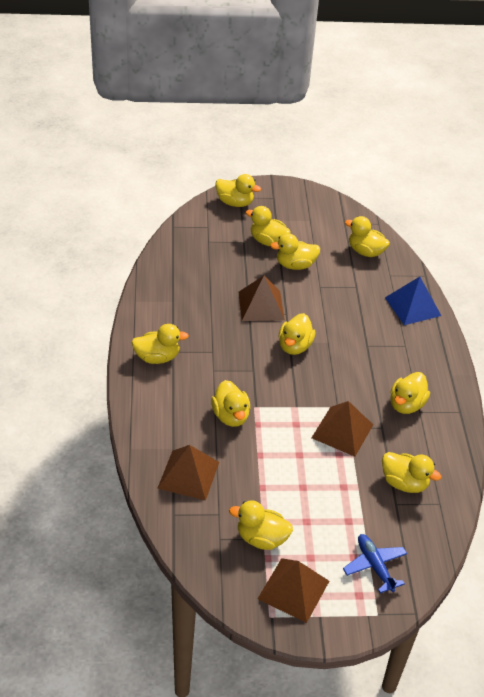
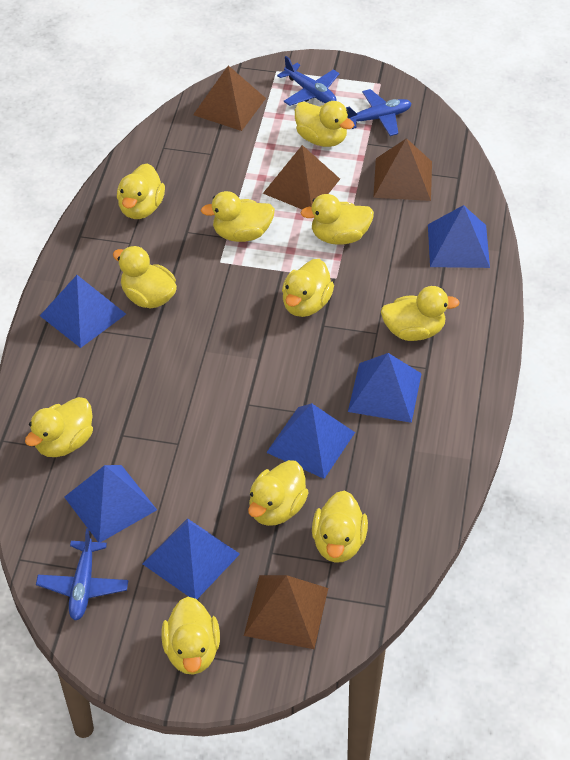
blue plane: 1 -> 3
blue pyramid: 1 -> 6
yellow duck: 10 -> 11

